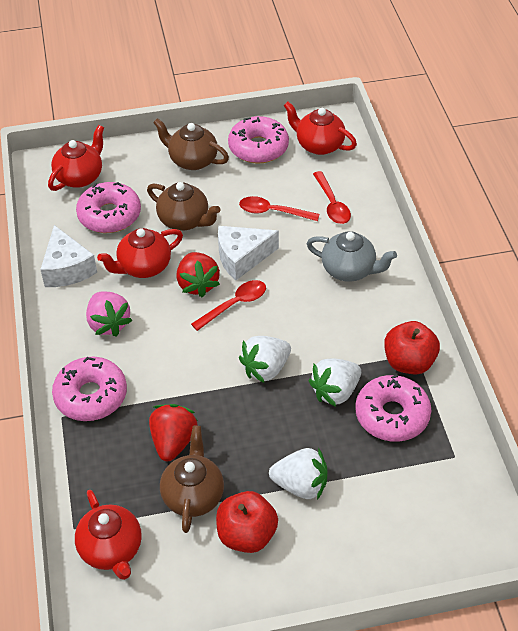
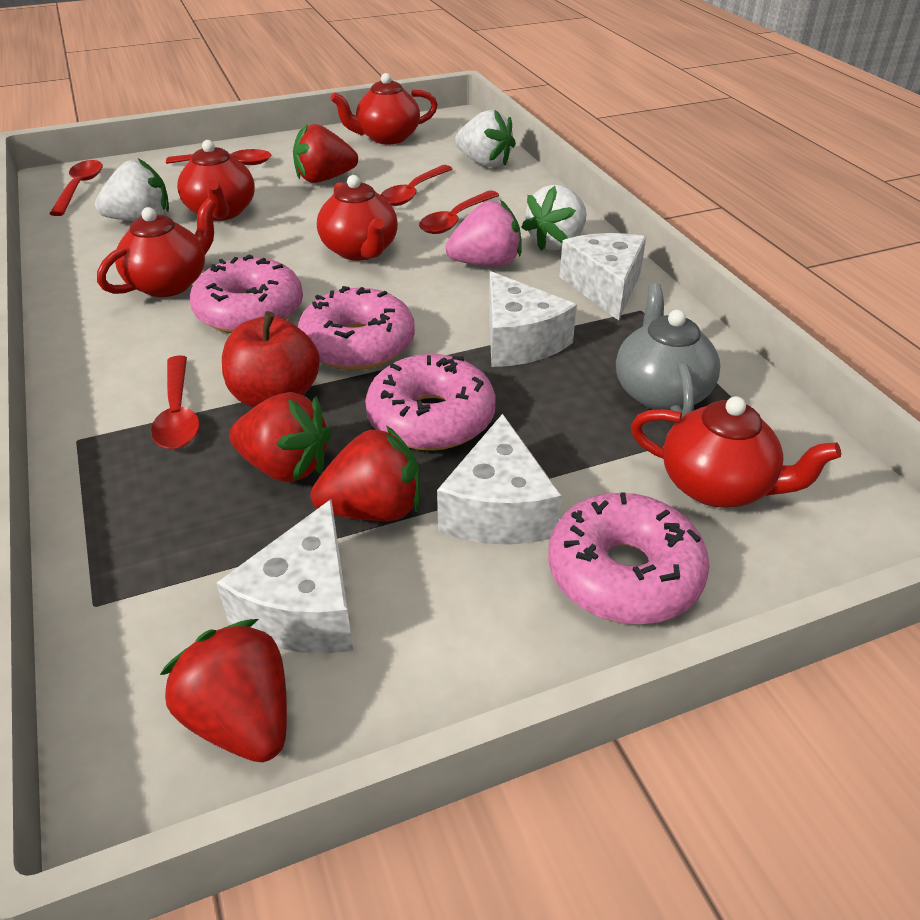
brown teapot: 3 -> 0
red apple: 2 -> 1
red spoon: 3 -> 5
red strawberry: 2 -> 4
red teapot: 4 -> 5
white cheese: 2 -> 4

